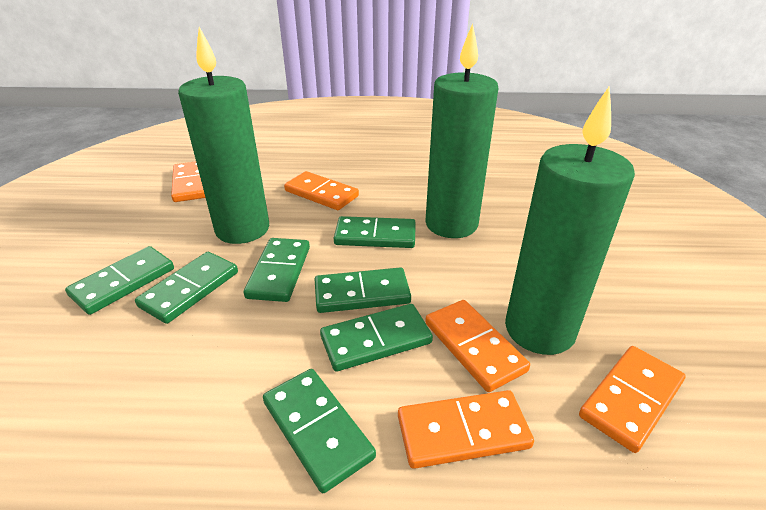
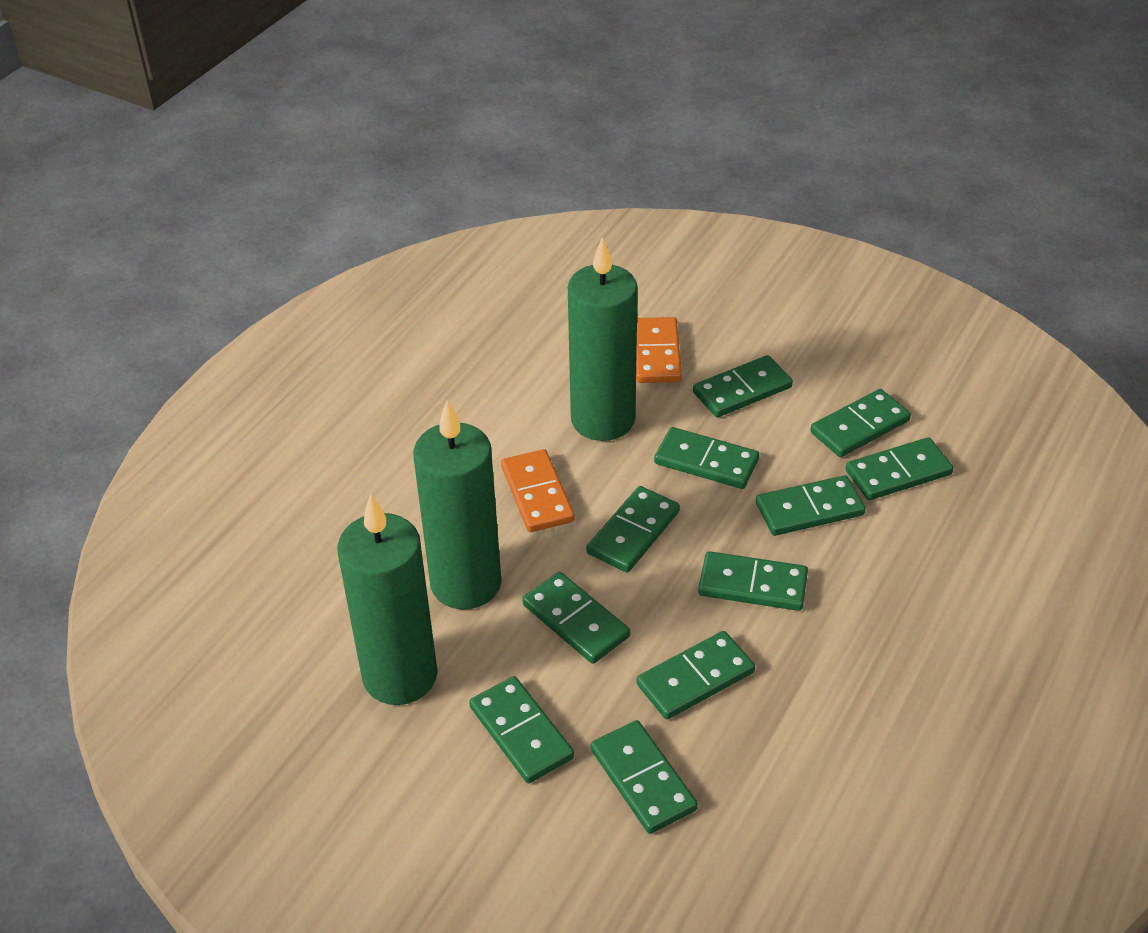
green domino: 7 -> 11
orange domino: 5 -> 2

